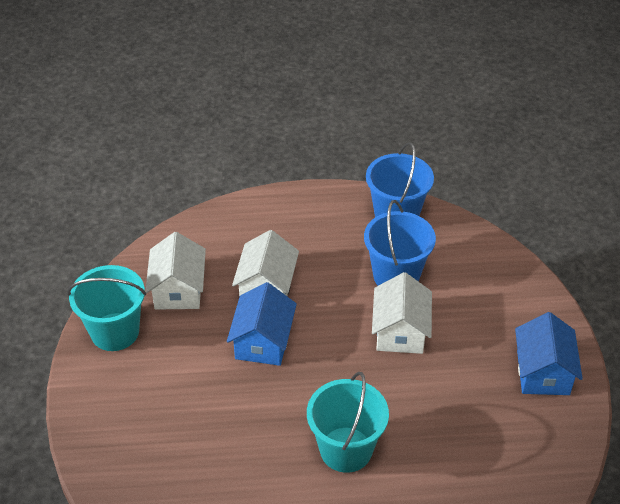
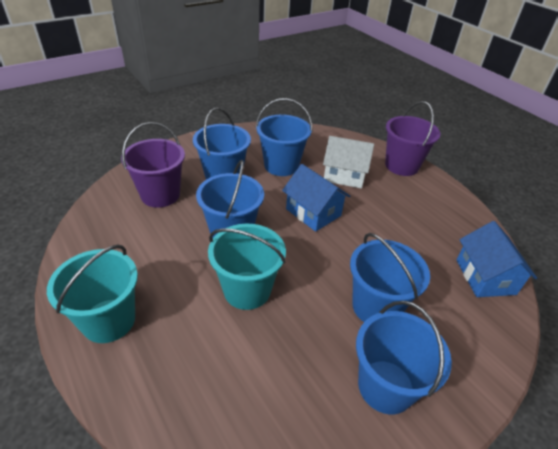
blue bucket: 2 -> 5
purple bucket: 0 -> 2
white house: 3 -> 1

